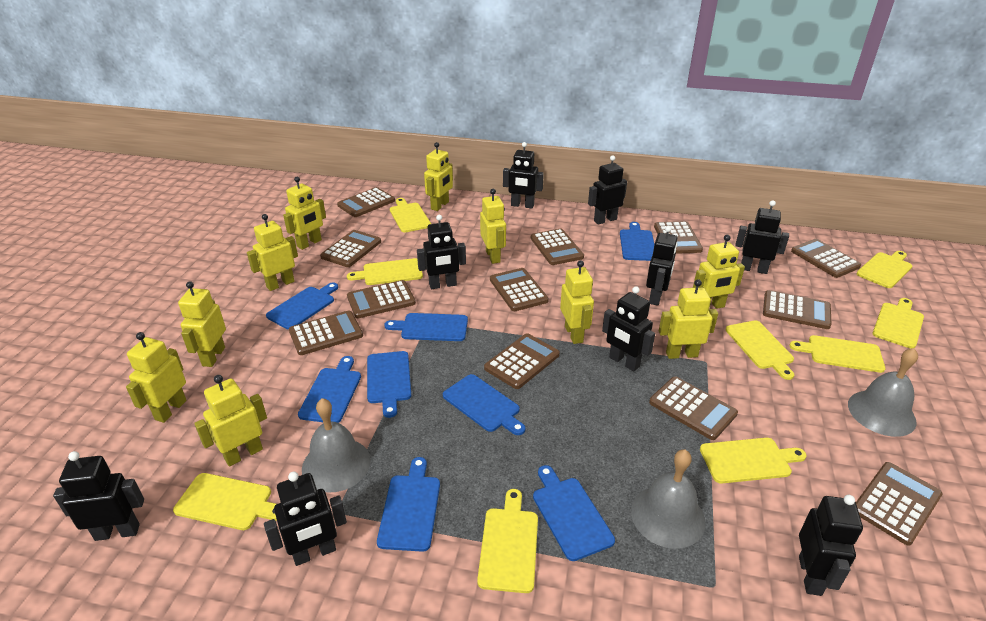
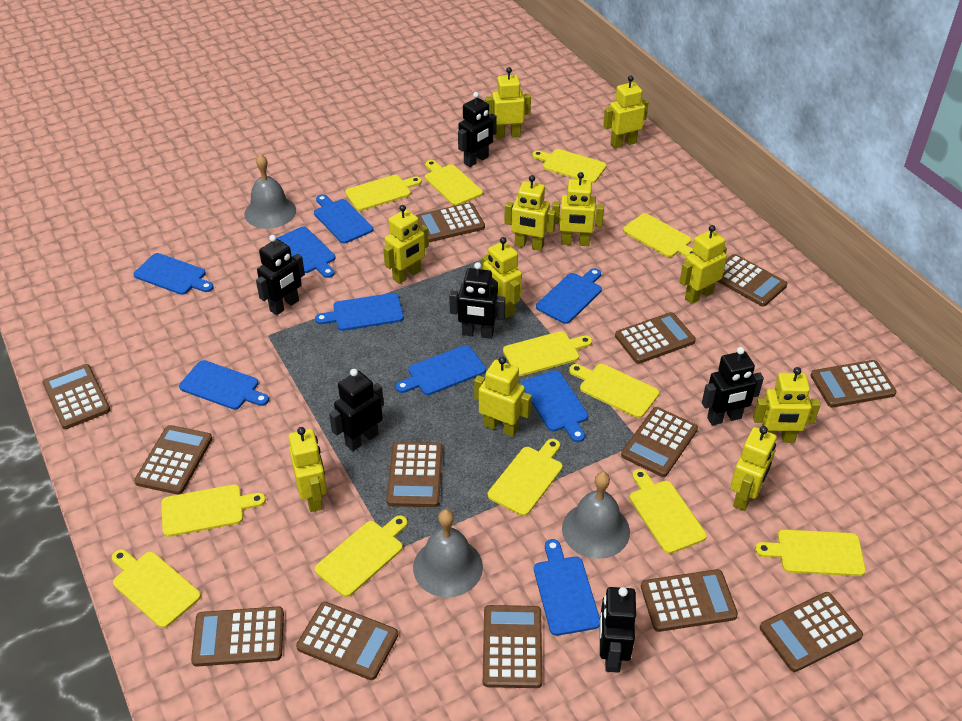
black robot: 9 -> 6
blue cutting board: 8 -> 9
brown calculator: 12 -> 13
yellow cutting board: 9 -> 12
yellow robot: 10 -> 11

